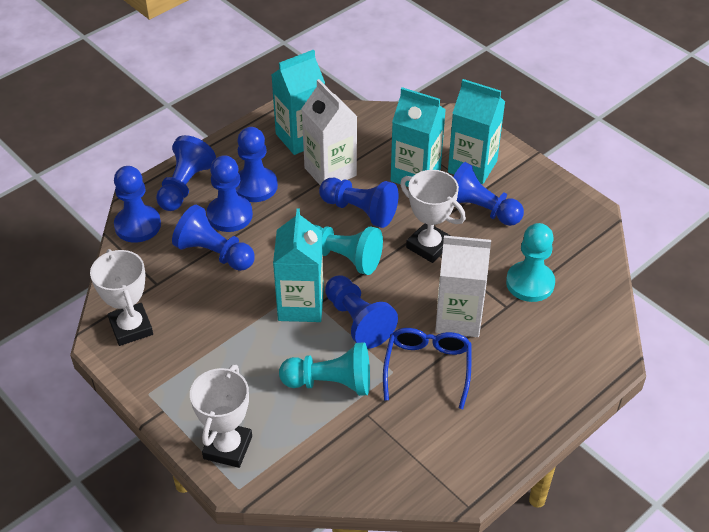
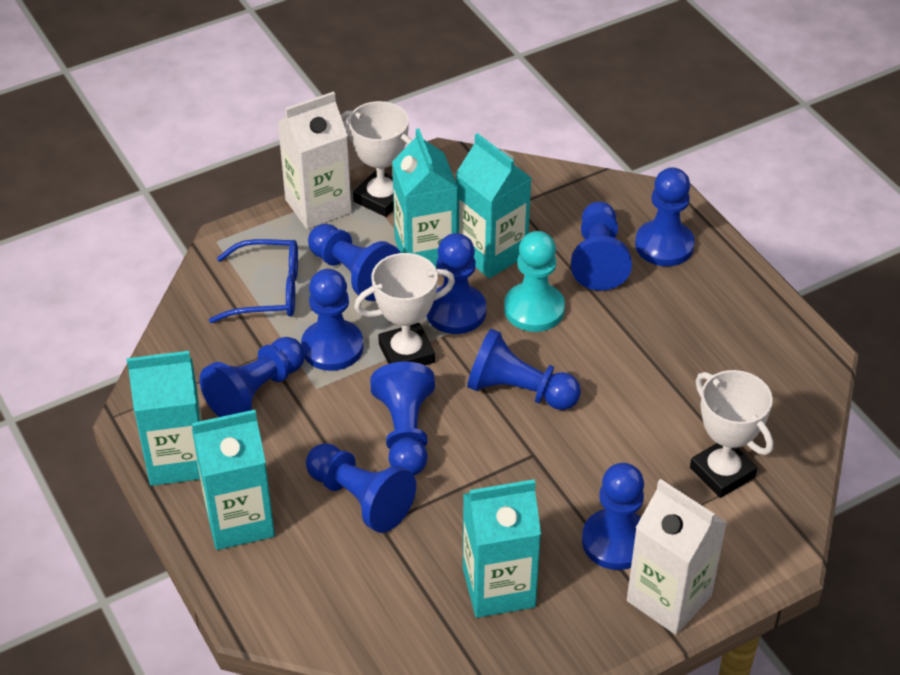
blue pawn: 8 -> 10
turquoise carton: 4 -> 5
turquoise pawn: 3 -> 1

